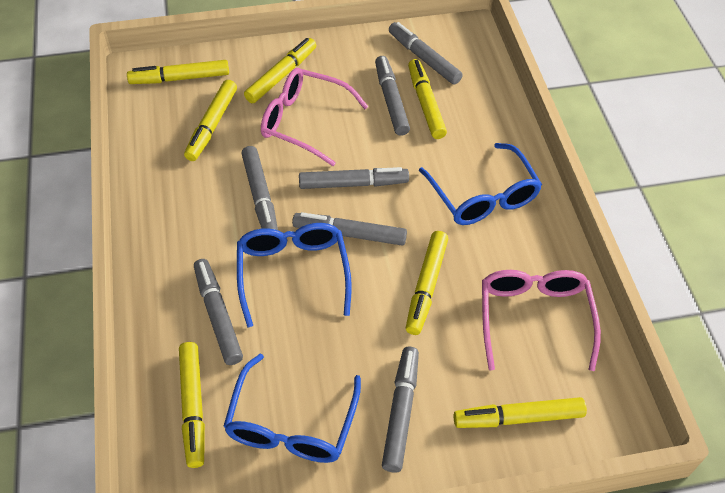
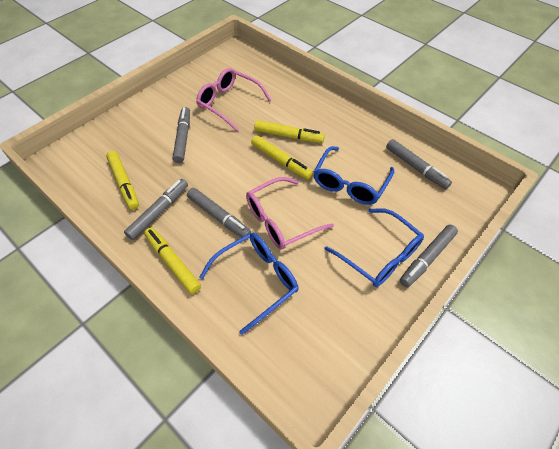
grey marker: 7 -> 5
yellow marker: 7 -> 4

